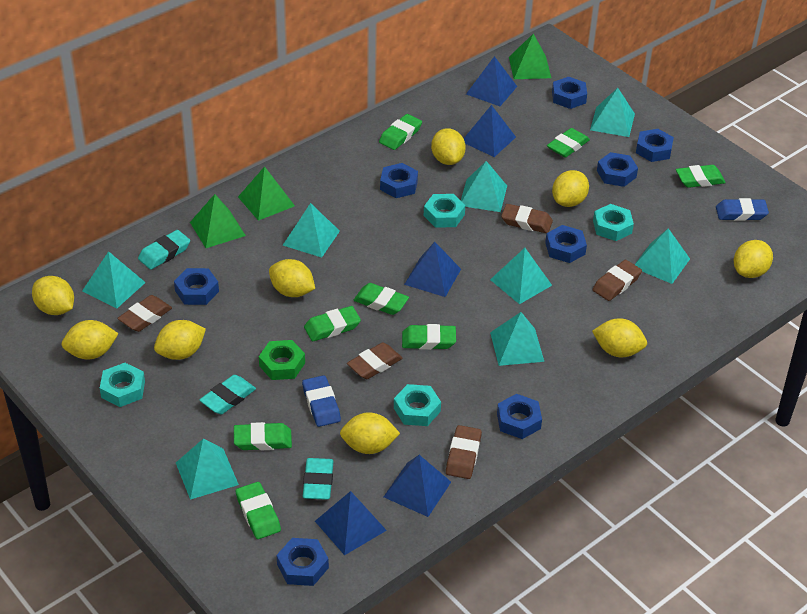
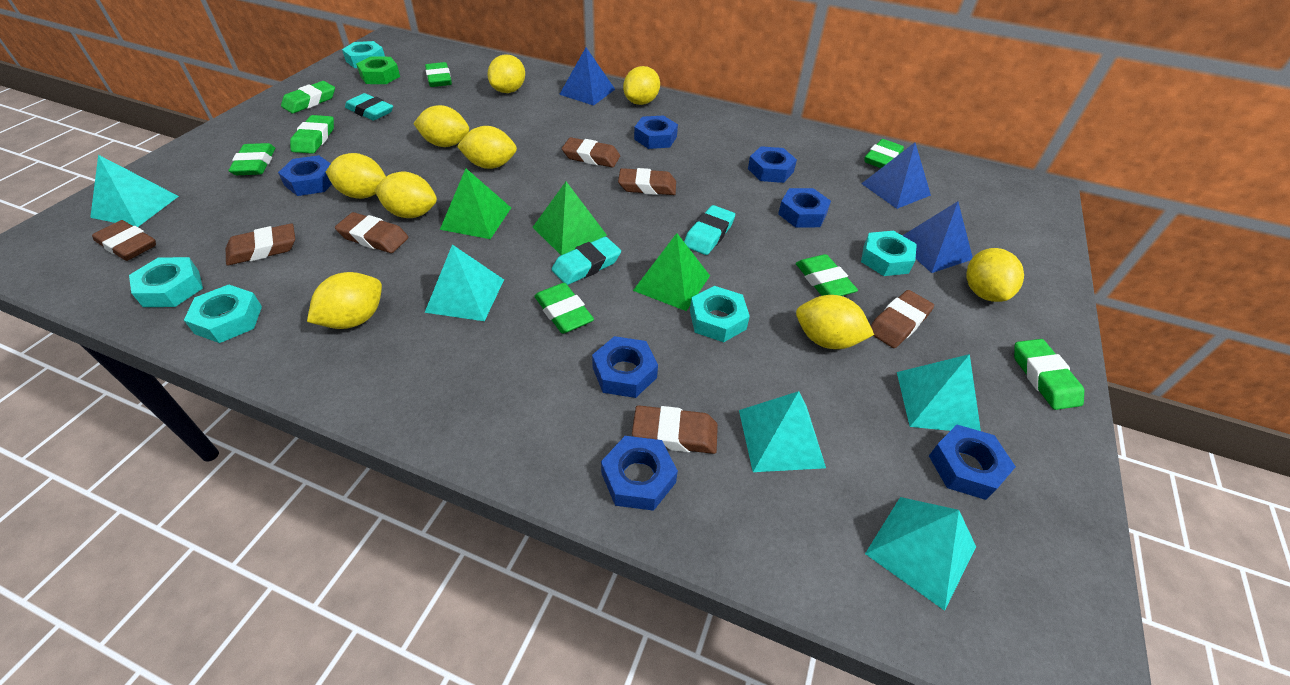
blue eraser: 2 -> 0
blue nut: 8 -> 7
blue pyramid: 5 -> 3
brown eraser: 5 -> 7
turquoise nut: 4 -> 5
turquoise pyramid: 8 -> 5

